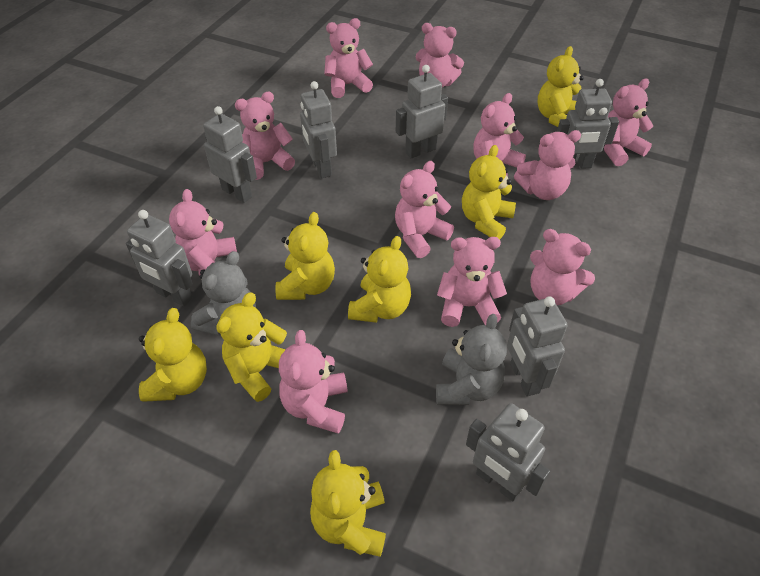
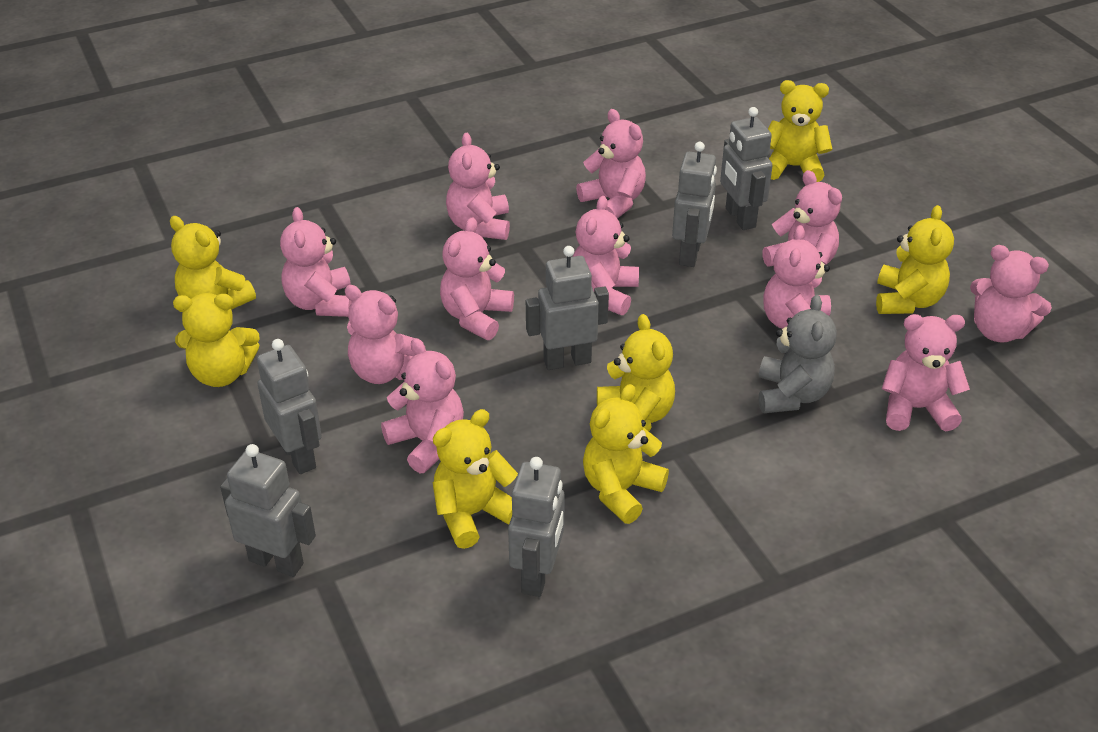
grey robot: 7 -> 6
grey teddy bear: 2 -> 1

